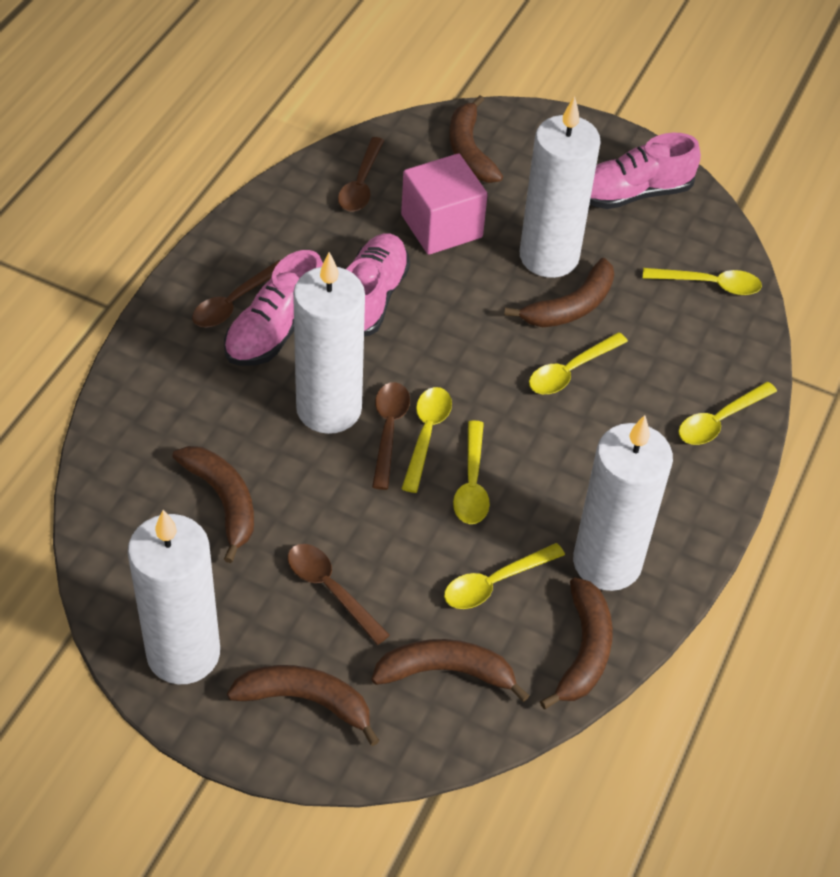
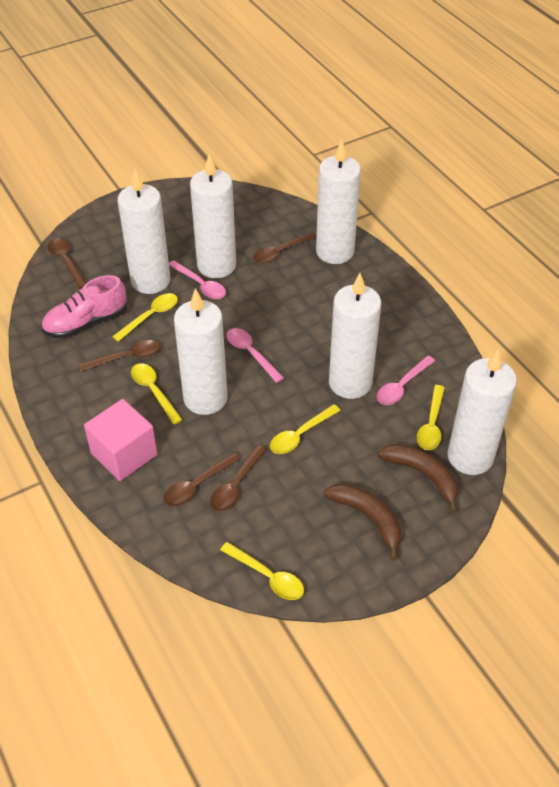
brown banana: 6 -> 2
brown spoon: 4 -> 5
pink shoe: 3 -> 1
pink spoon: 0 -> 3
white candle: 4 -> 6
yellow spoon: 6 -> 5

